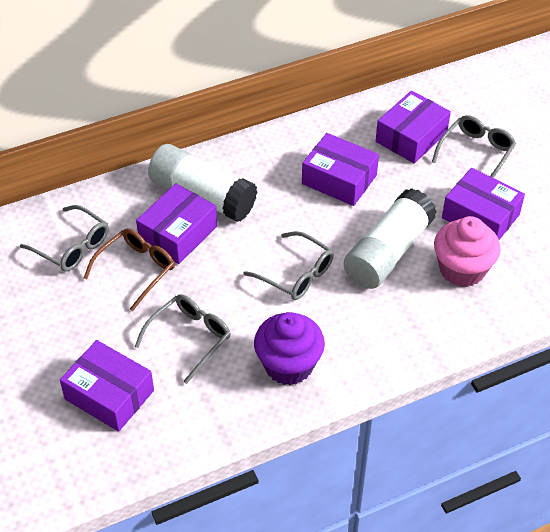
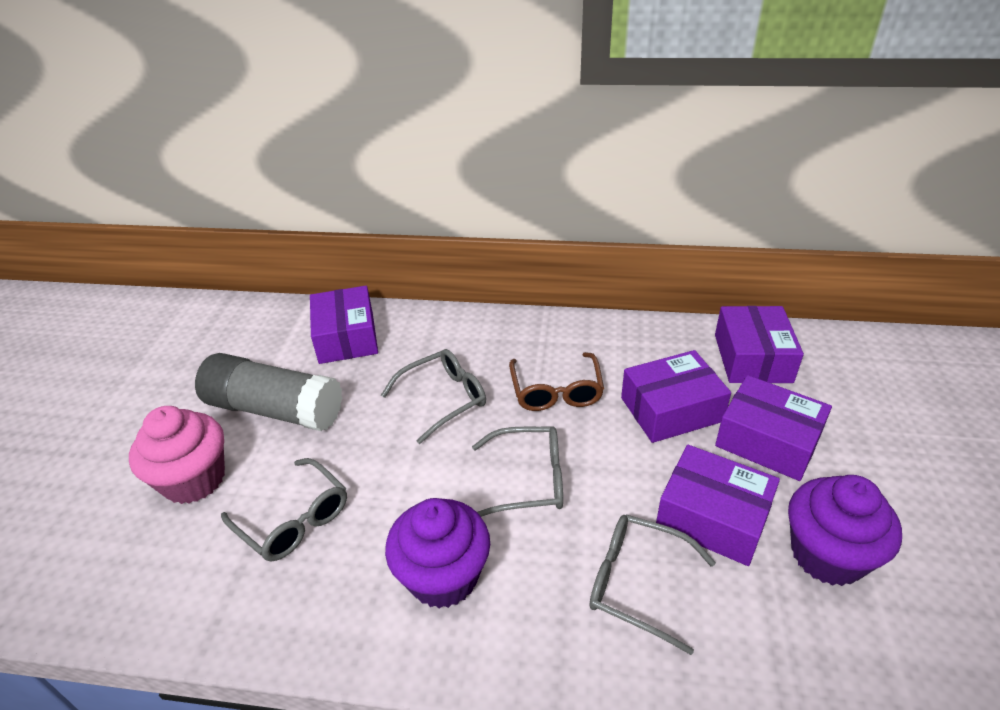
grey glue stick: 0 -> 1
purple cupcake: 1 -> 2
white glue stick: 2 -> 0

